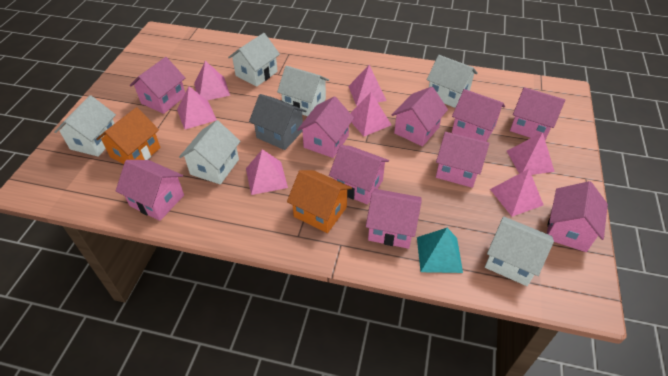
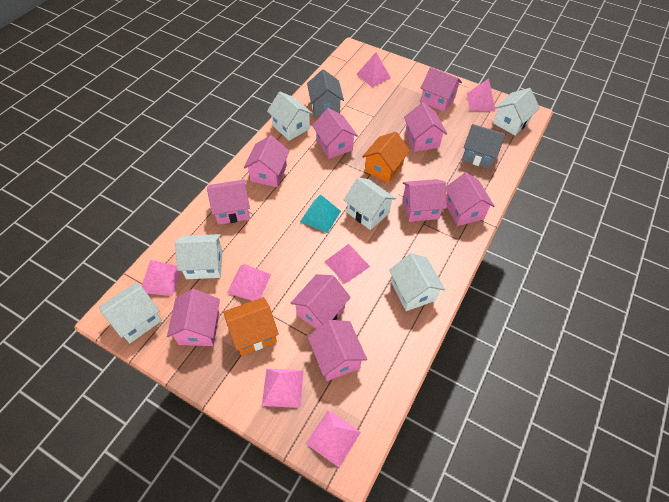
grey house: 1 -> 2

